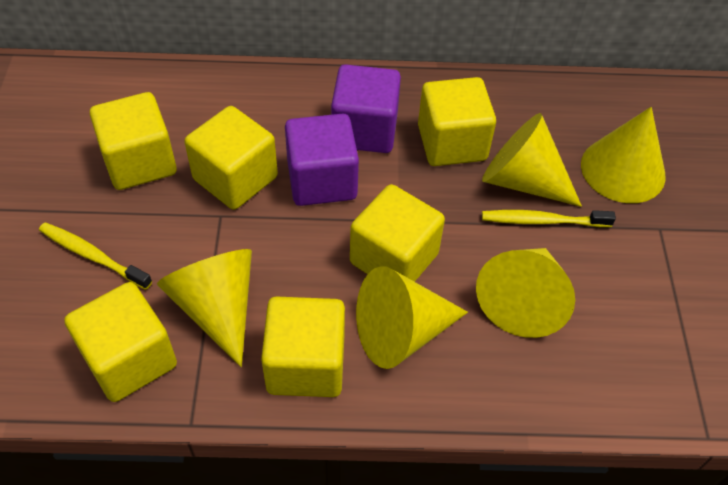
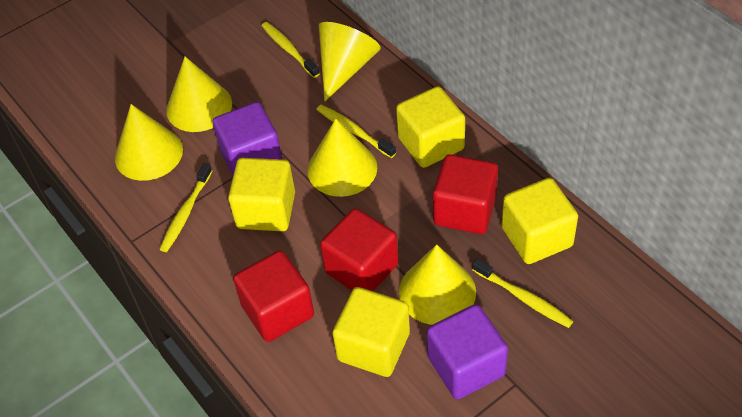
red cube: 0 -> 3
yellow cube: 6 -> 4
yellow toothbrush: 2 -> 4

